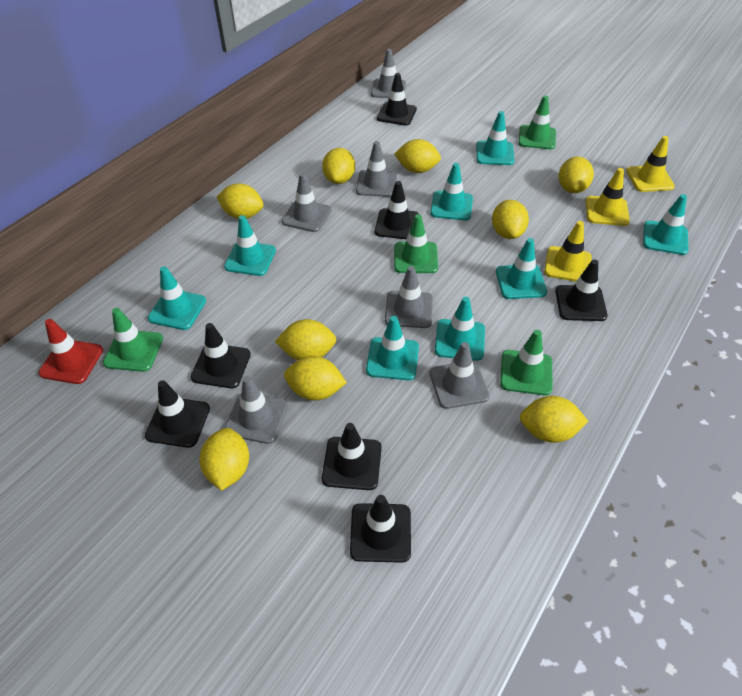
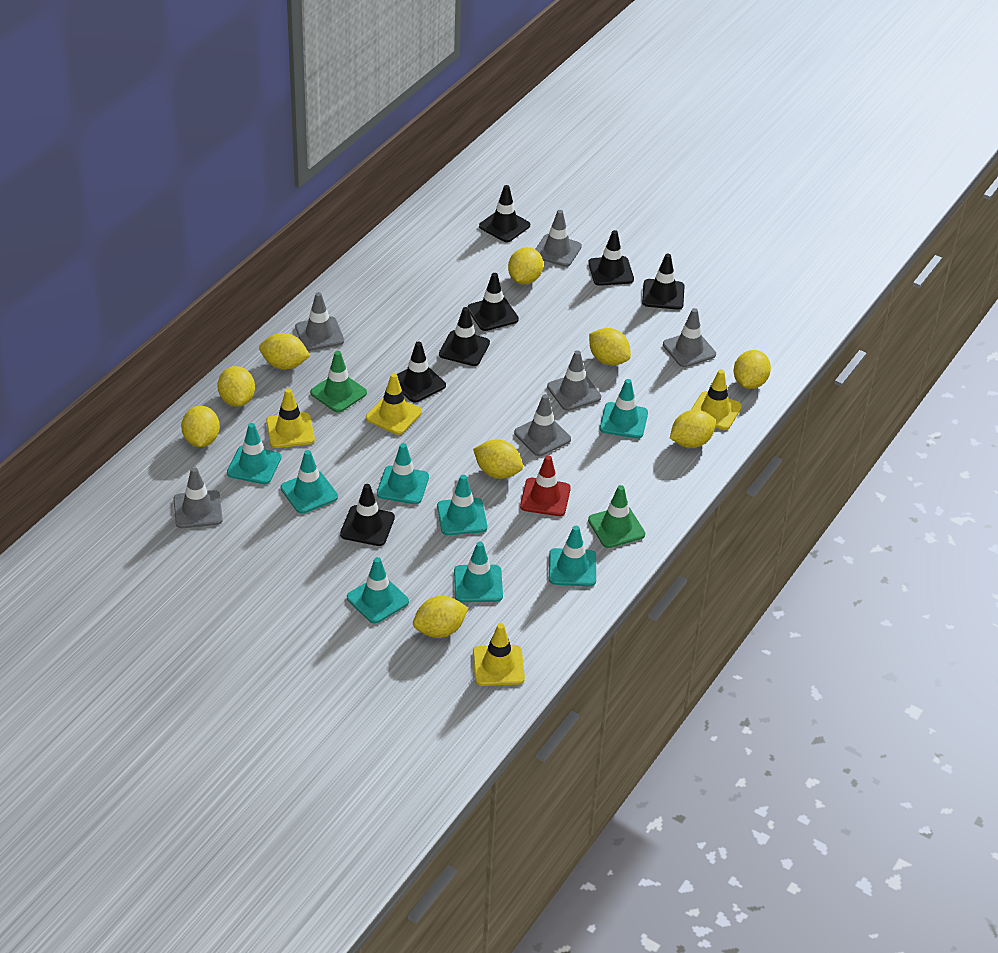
green traffic cone: 4 -> 2
yellow traffic cone: 3 -> 4

